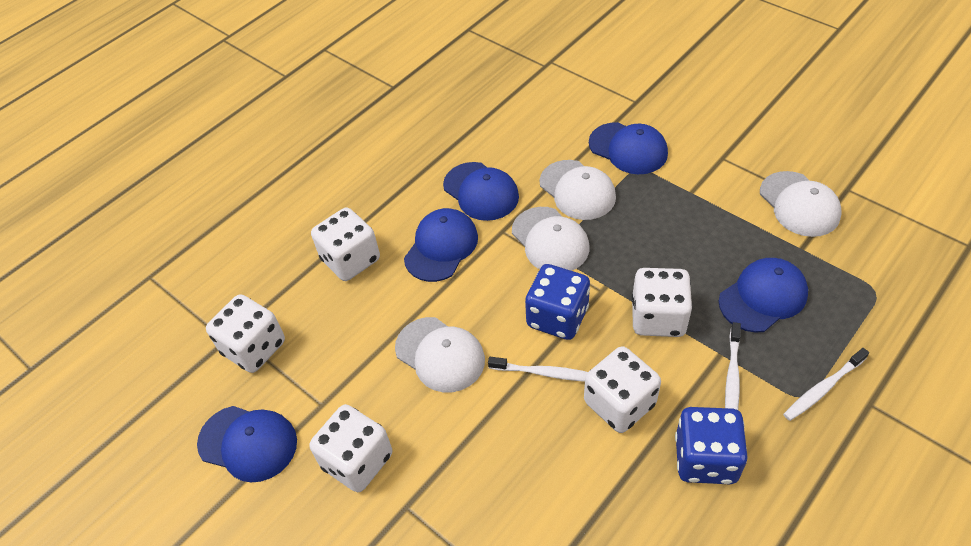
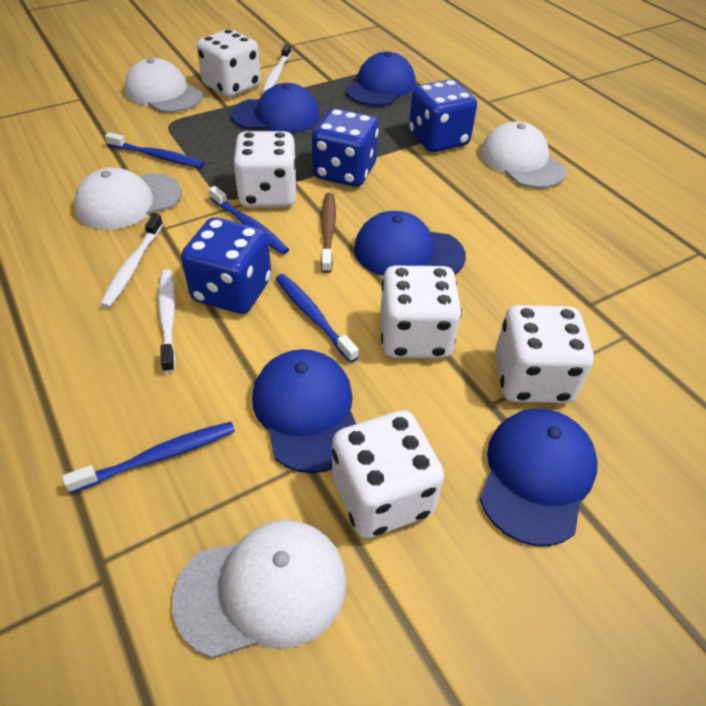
blue dice: 2 -> 3
blue toothbrush: 0 -> 4
brown toothbrush: 0 -> 1

